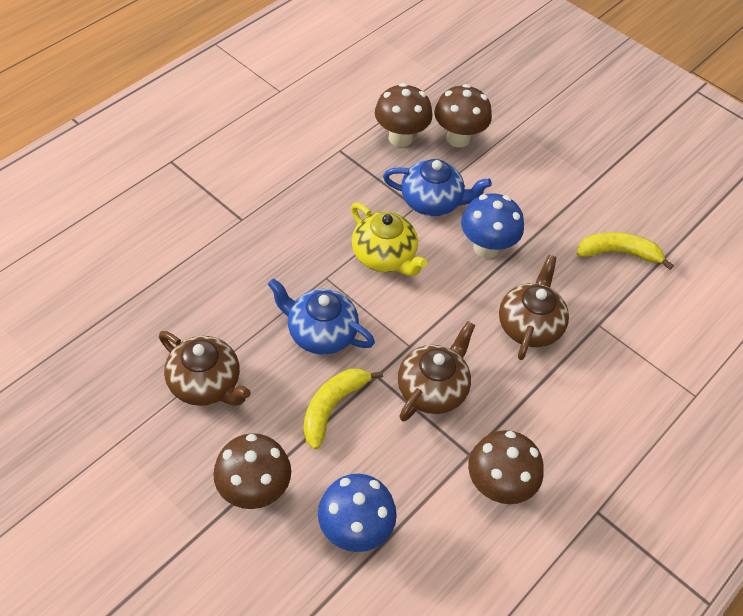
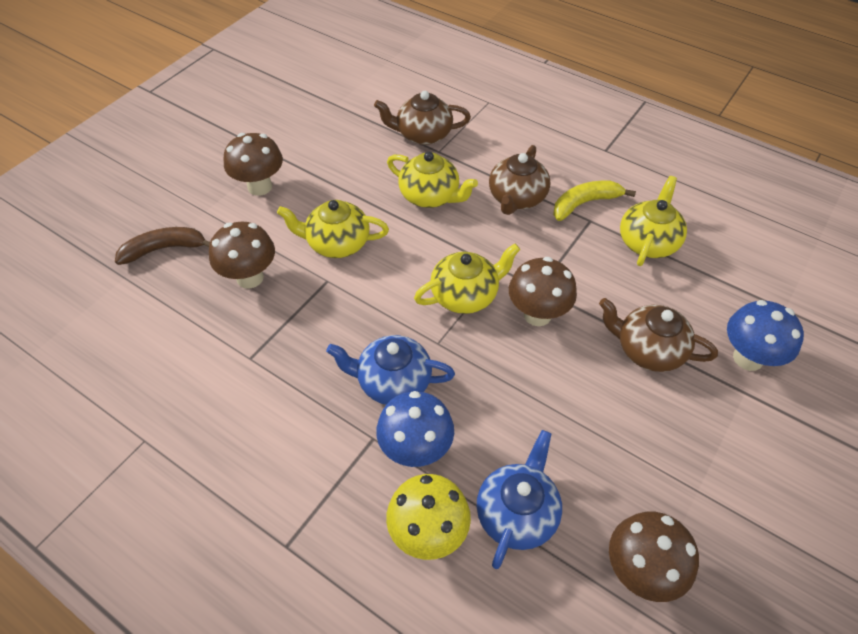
brown banana: 0 -> 1
yellow banana: 2 -> 1
yellow mushroom: 0 -> 1
yellow teapot: 1 -> 4

